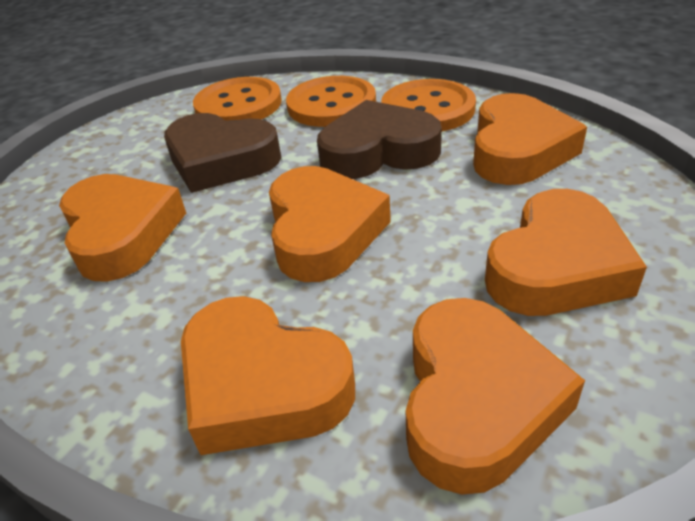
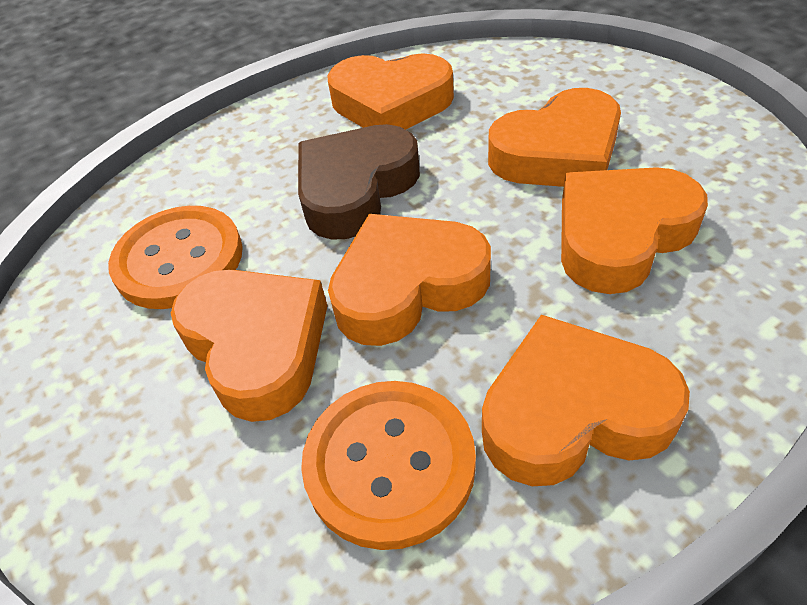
brown heart: 2 -> 1
orange button: 3 -> 2

